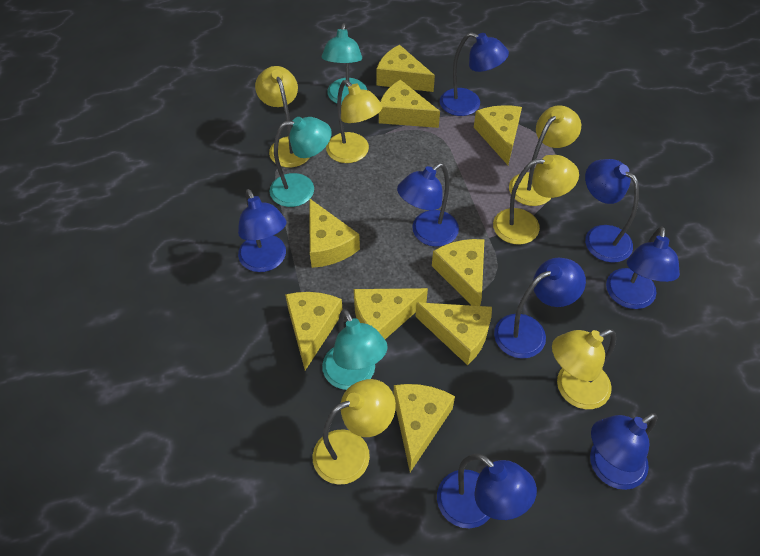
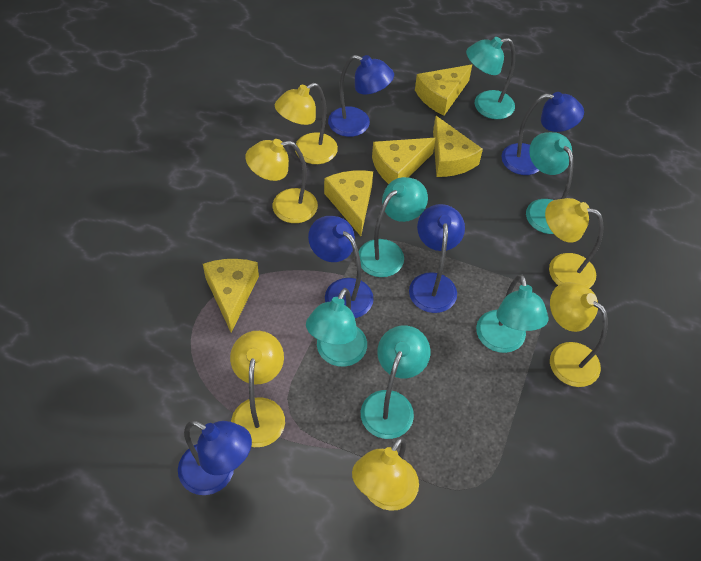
blue lamp: 8 -> 5
turquoise lamp: 3 -> 6
yellow cheese: 9 -> 5

